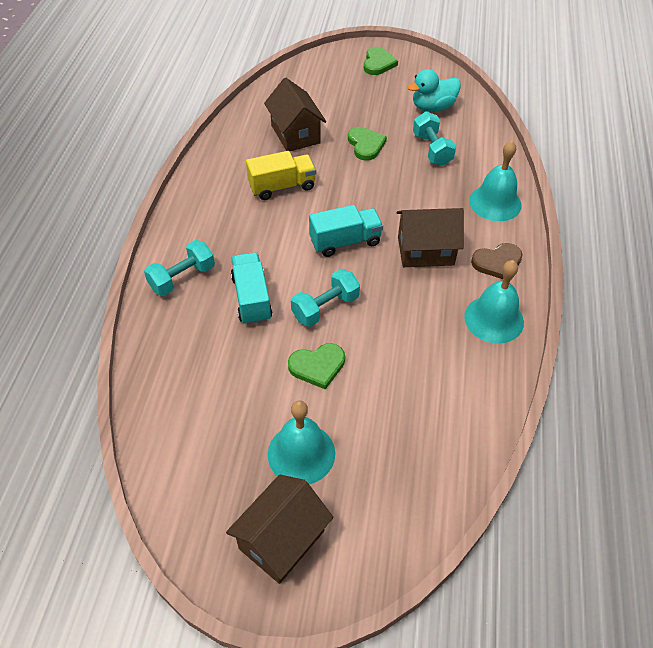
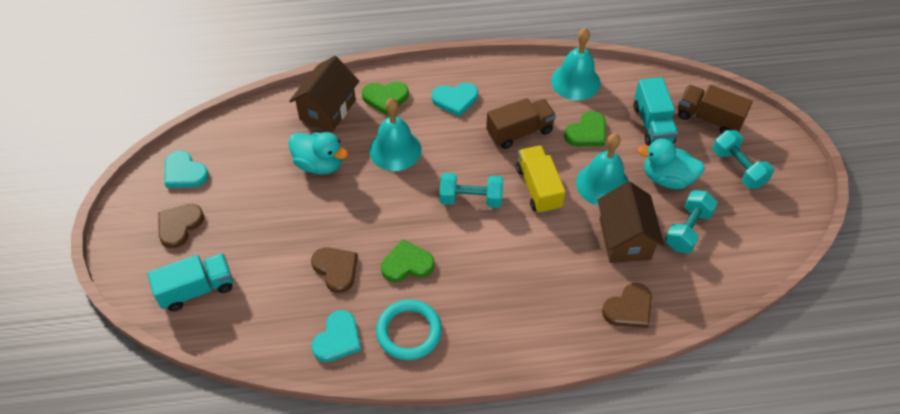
brown heart: 1 -> 3
brown house: 3 -> 2
brown truck: 0 -> 2
turquoise duck: 1 -> 2
turquoise heart: 0 -> 3
turquoise ring: 0 -> 1

